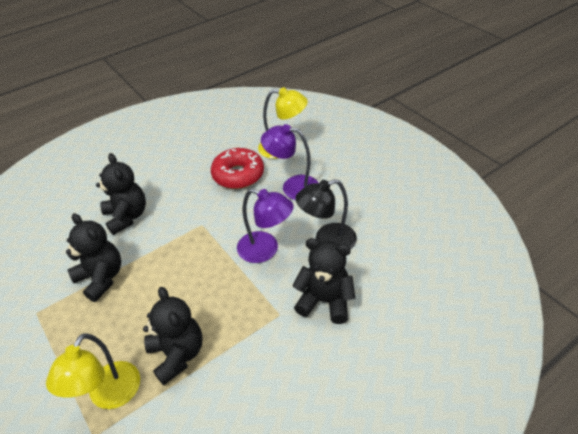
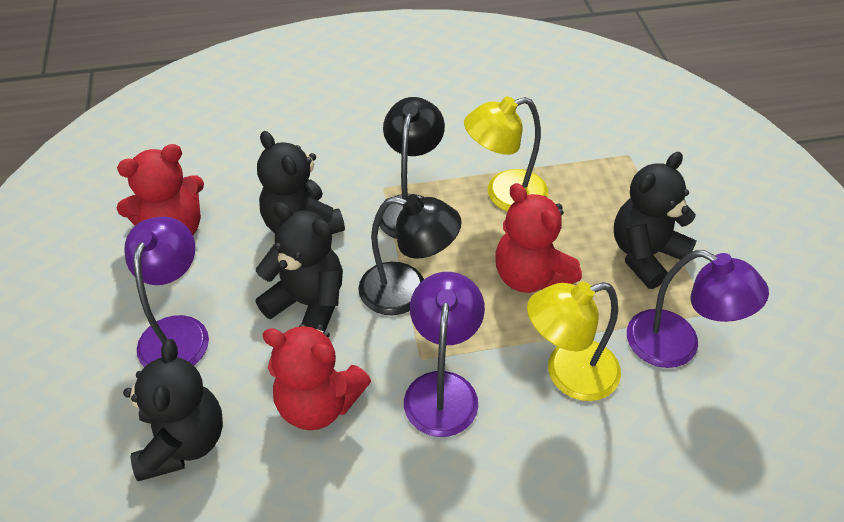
black lamp: 1 -> 2
purple lamp: 2 -> 3
red donut: 1 -> 0
red teddy bear: 0 -> 3

